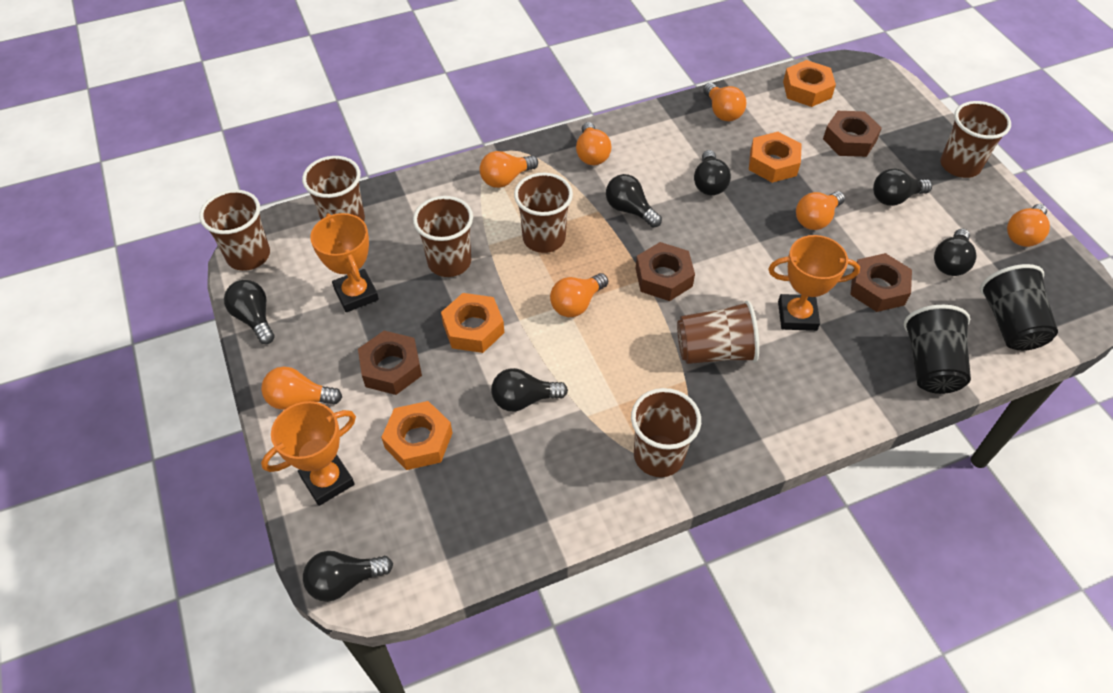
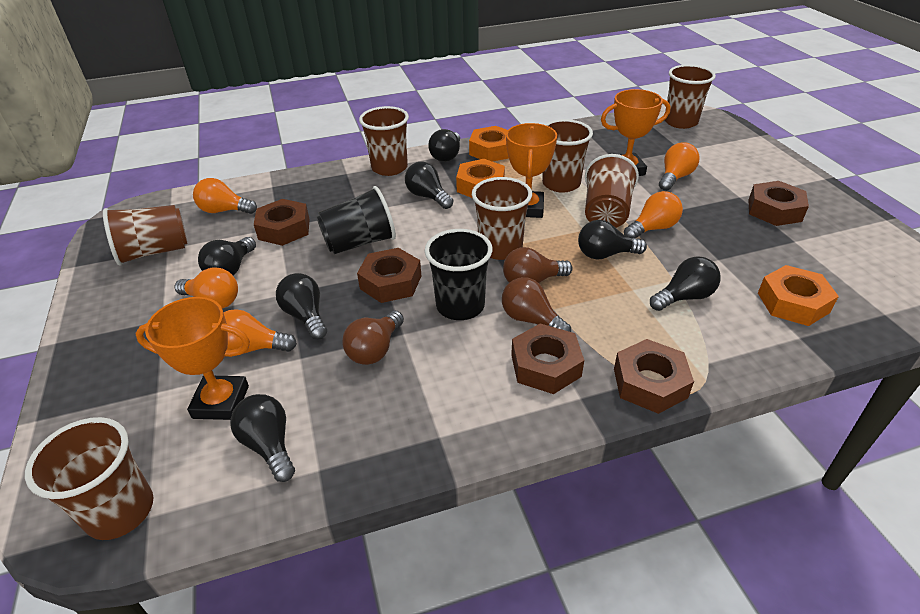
brown light bulb: 0 -> 3
brown nut: 4 -> 5
orange light bulb: 7 -> 5
orange nut: 4 -> 3

